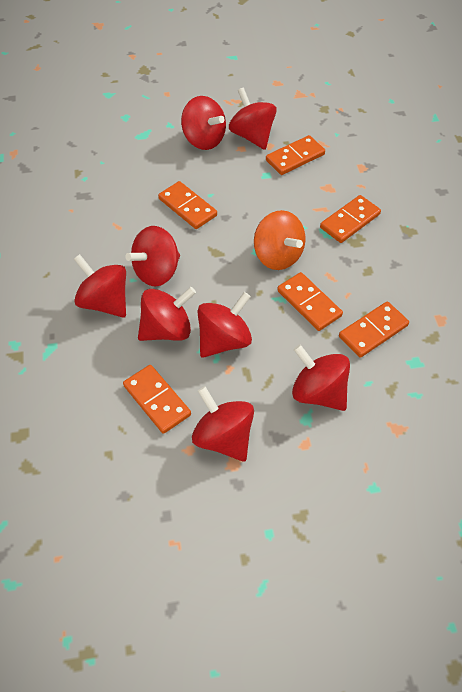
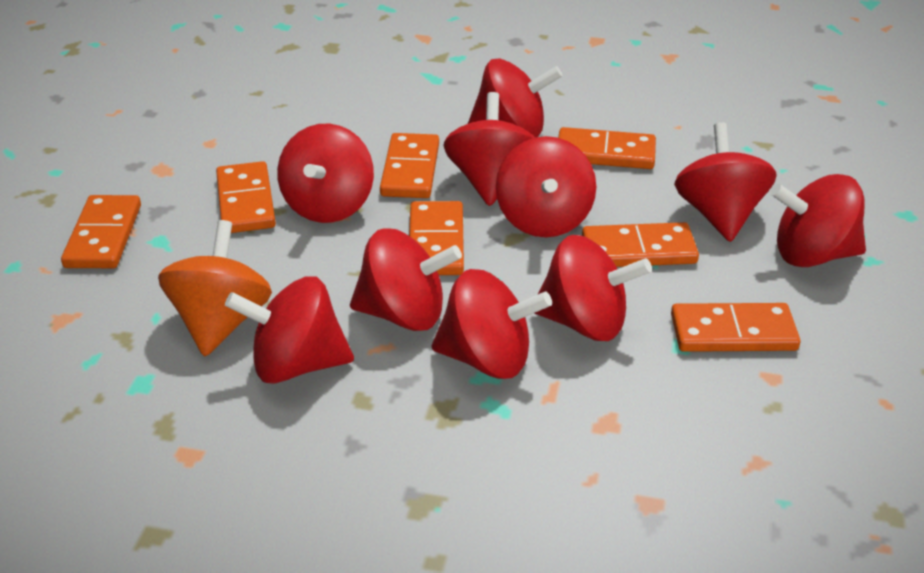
orange domino: 6 -> 7
red spinning top: 8 -> 10

